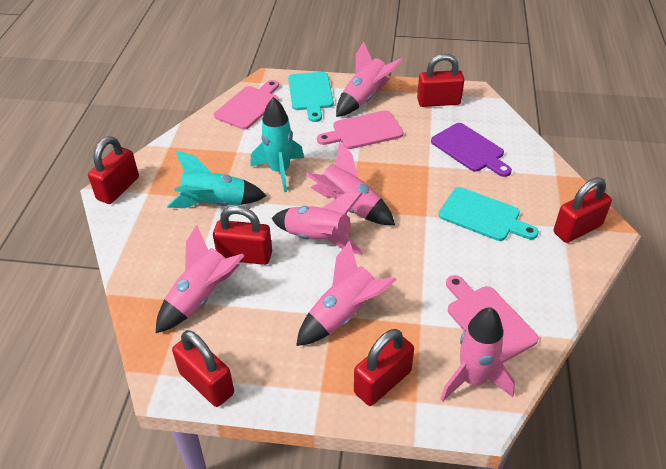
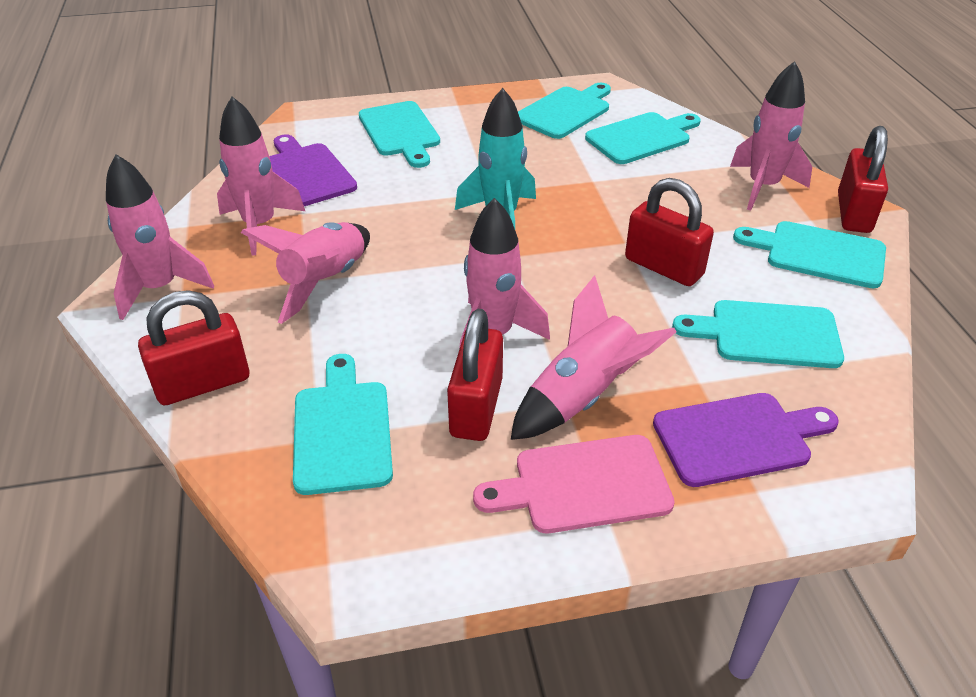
pink cutting board: 3 -> 1
purple cutting board: 1 -> 2
red padlock: 6 -> 4
turquoise cutting board: 2 -> 6
turquoise rocket: 2 -> 1

